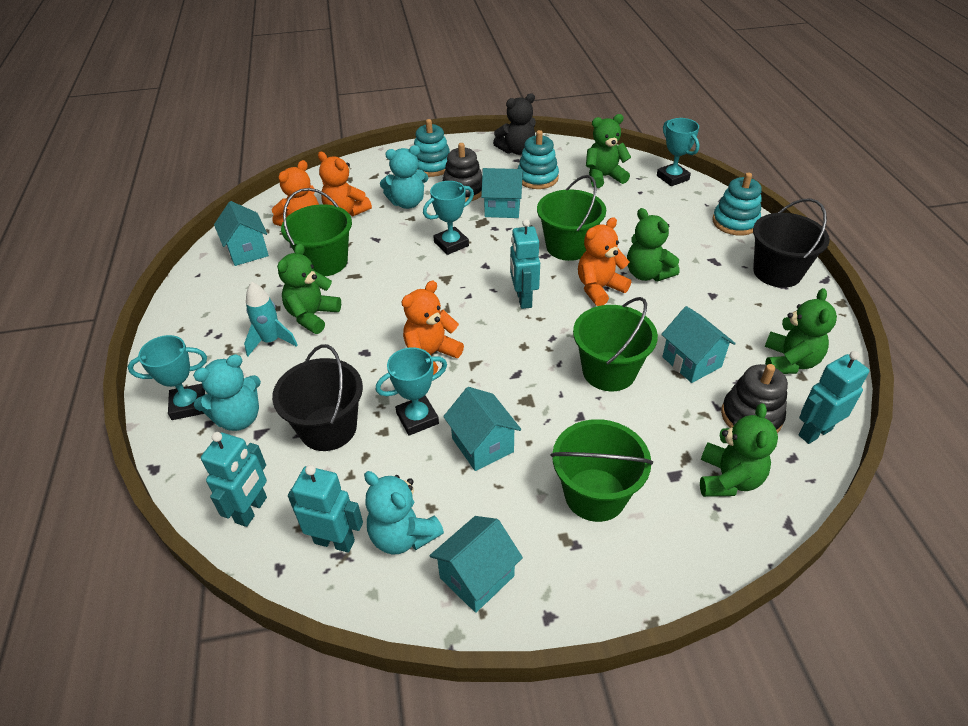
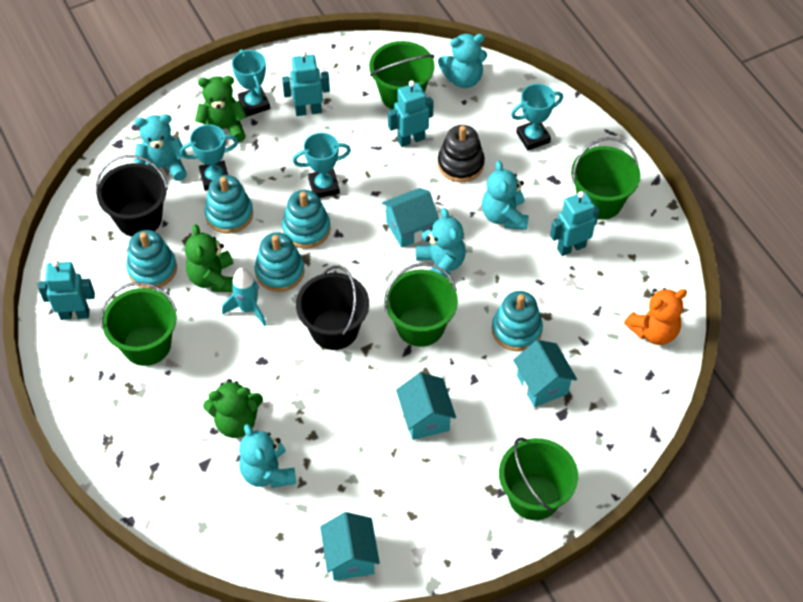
black stacking toy: 2 -> 1
black teddy bear: 1 -> 0
green bucket: 4 -> 5
green teddy bear: 5 -> 3
orange teddy bear: 4 -> 1
turquoise house: 5 -> 4
turquoise stacking toy: 3 -> 5
turquoise teddy bear: 3 -> 5

